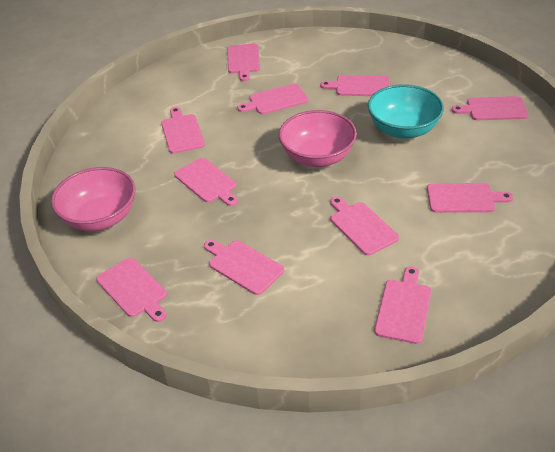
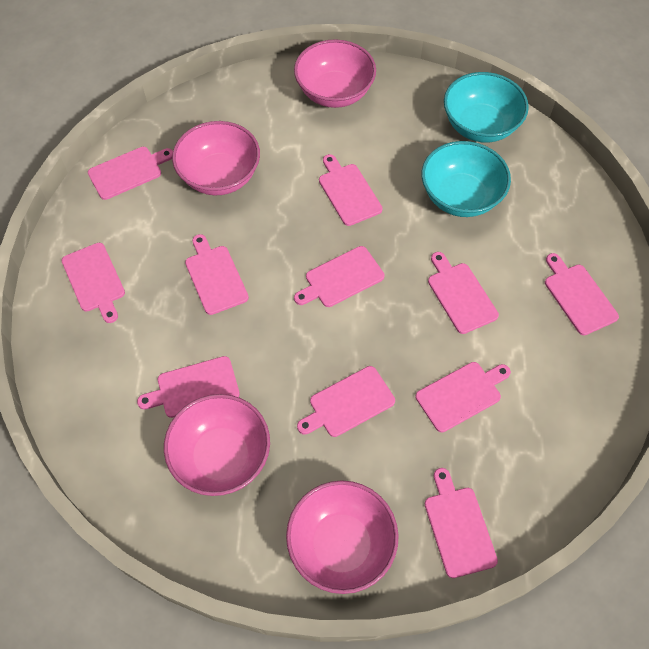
pink bowl: 2 -> 4
turquoise bowl: 1 -> 2

